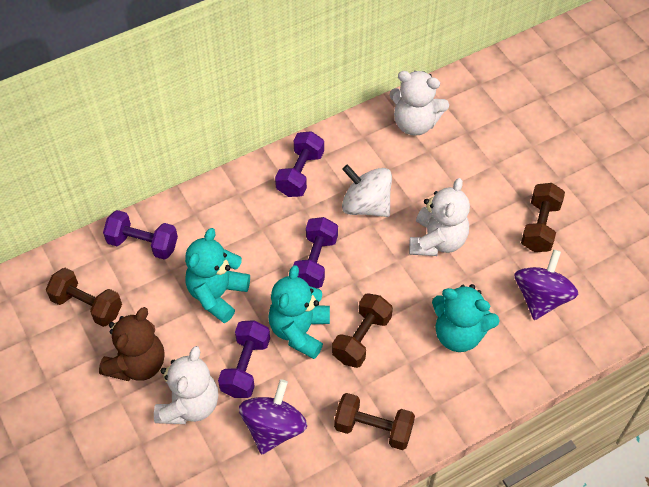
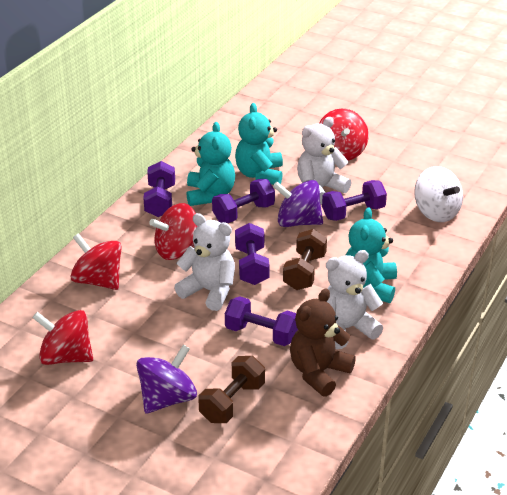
brown dumbbell: 4 -> 2
purple dumbbell: 4 -> 5
red spinning top: 0 -> 4

